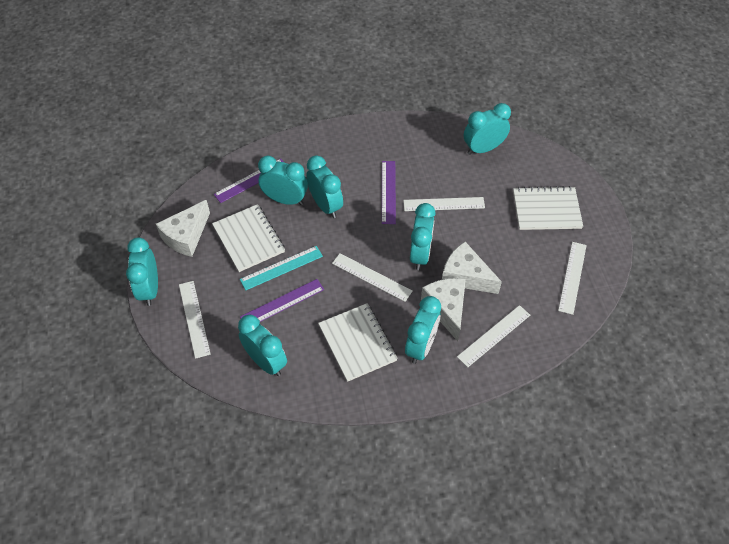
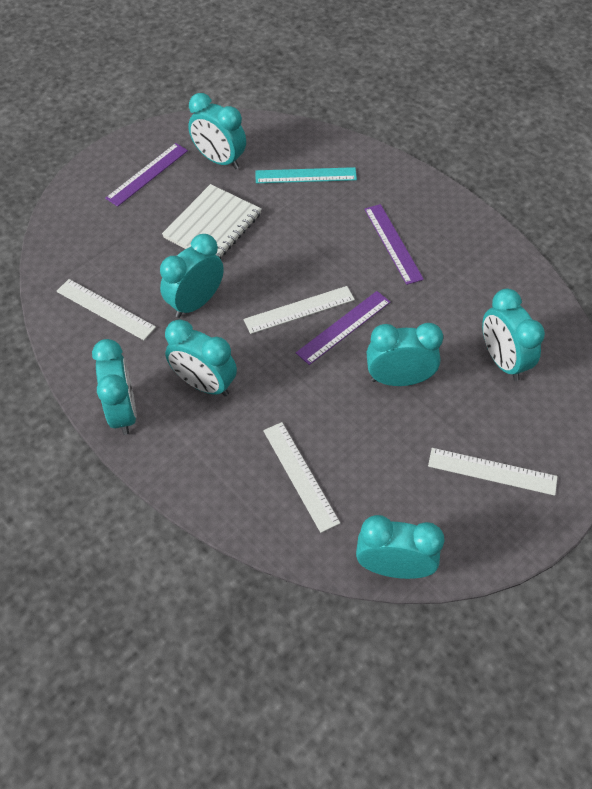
white cheese: 3 -> 0
white notebook: 3 -> 1
white ruler: 5 -> 4

